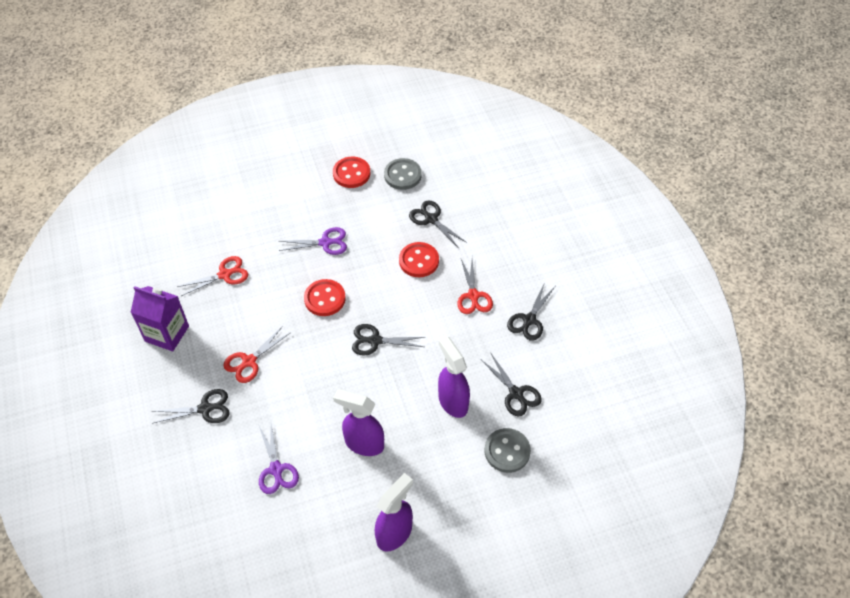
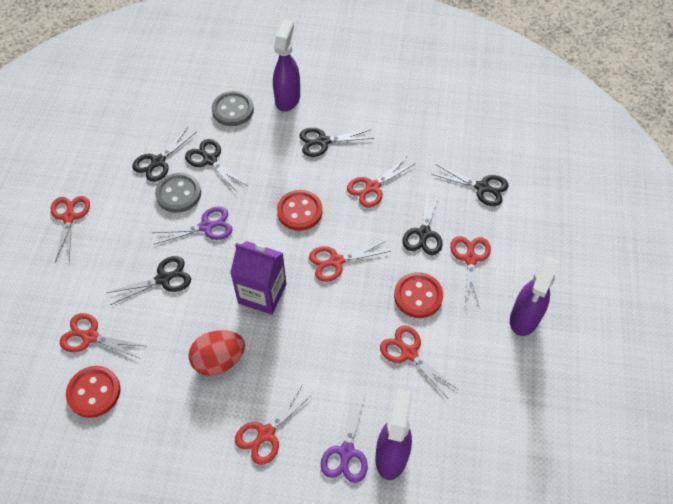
black scissors: 5 -> 6
red egg: 0 -> 1
red scissors: 3 -> 7

